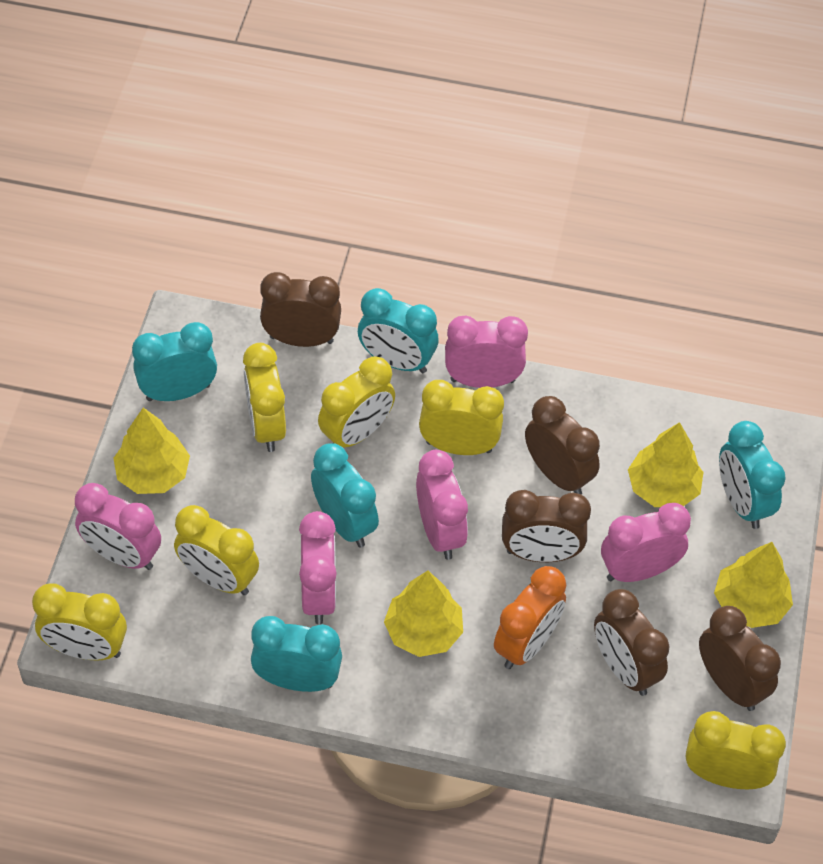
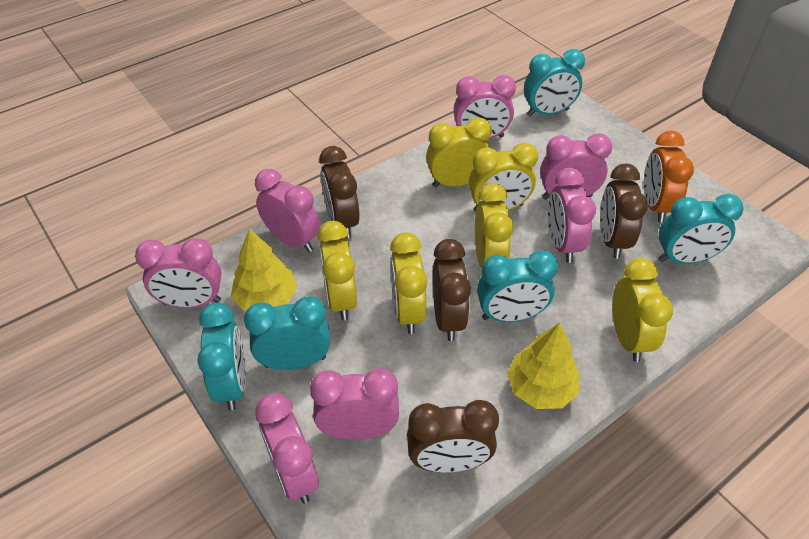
brown clock: 5 -> 4
pink clock: 5 -> 7
yellow tree: 4 -> 2

